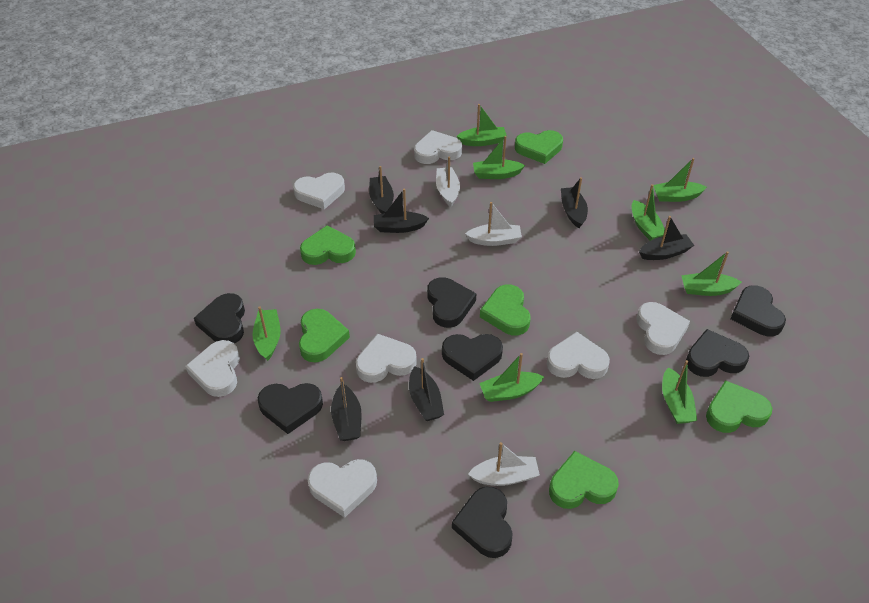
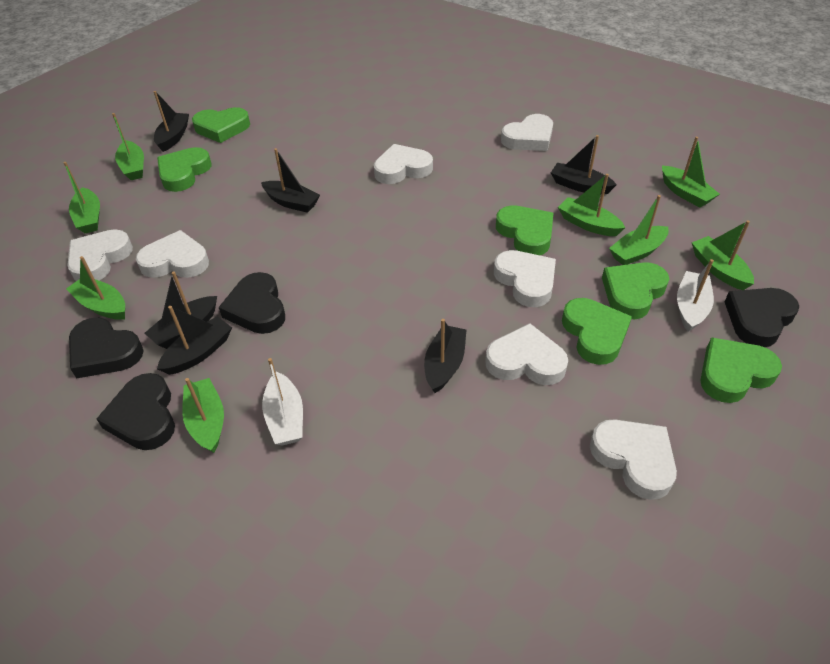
black heart: 7 -> 4
white boat: 3 -> 2

